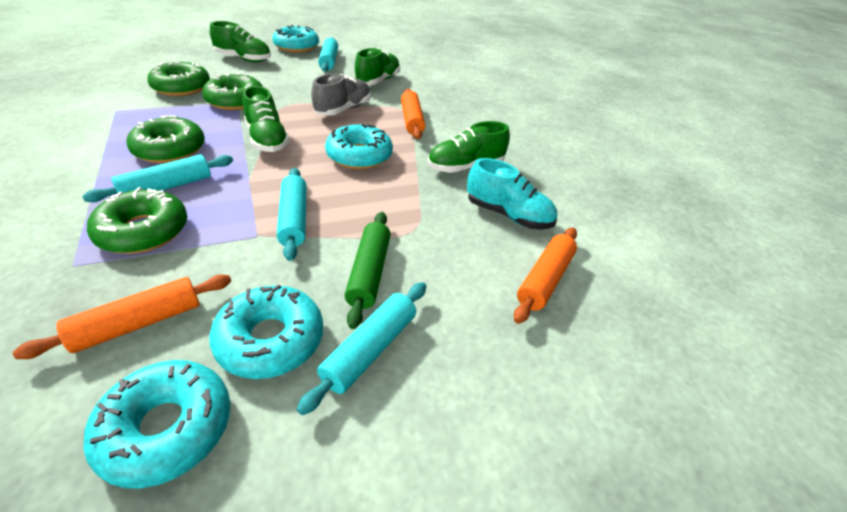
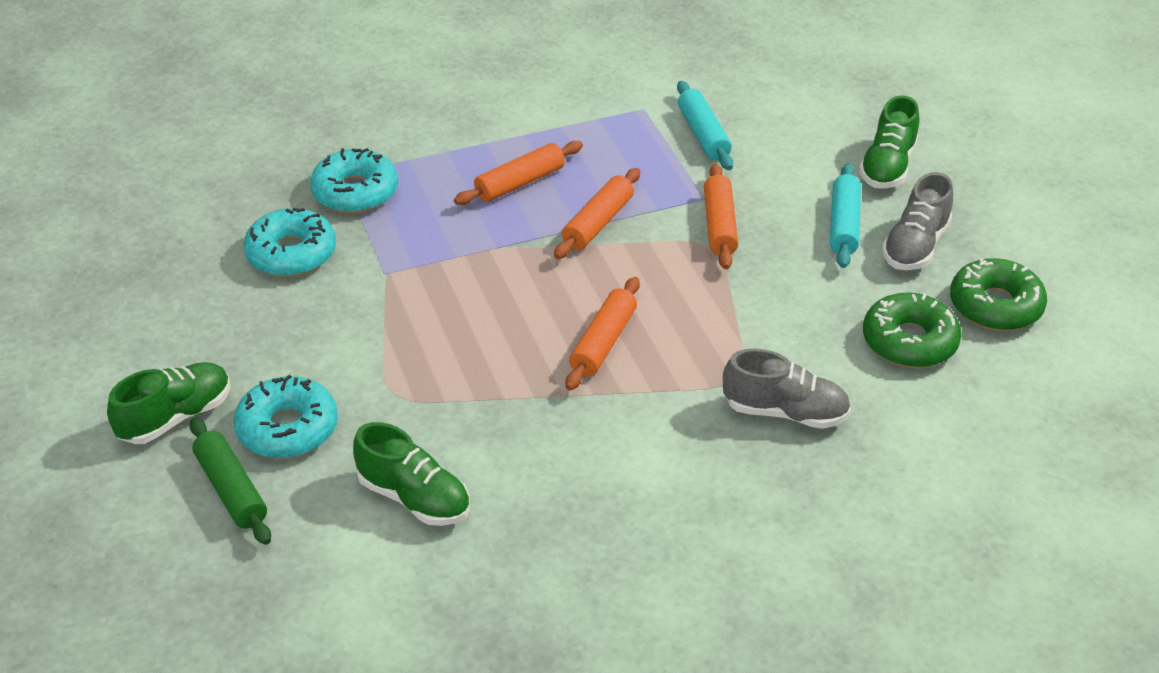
green donut: 4 -> 2
green shoe: 4 -> 3
grey shoe: 1 -> 2
orange rolling pin: 3 -> 4
turquoise donut: 4 -> 3
turquoise rolling pin: 4 -> 2
turquoise shoe: 1 -> 0

